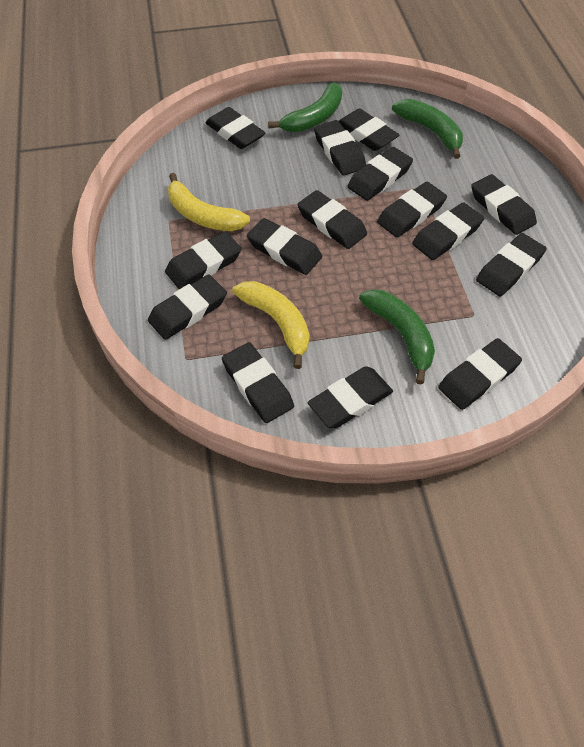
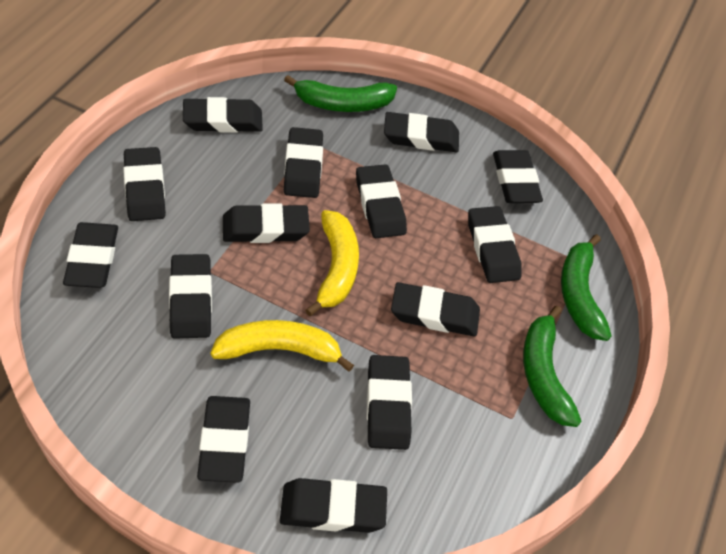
black eraser: 15 -> 14

